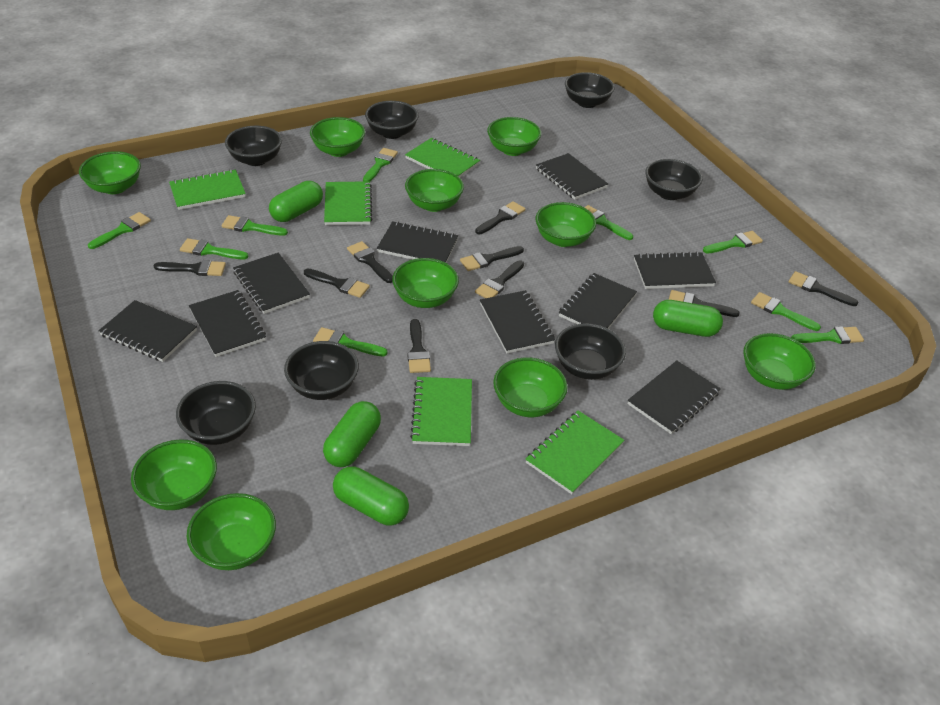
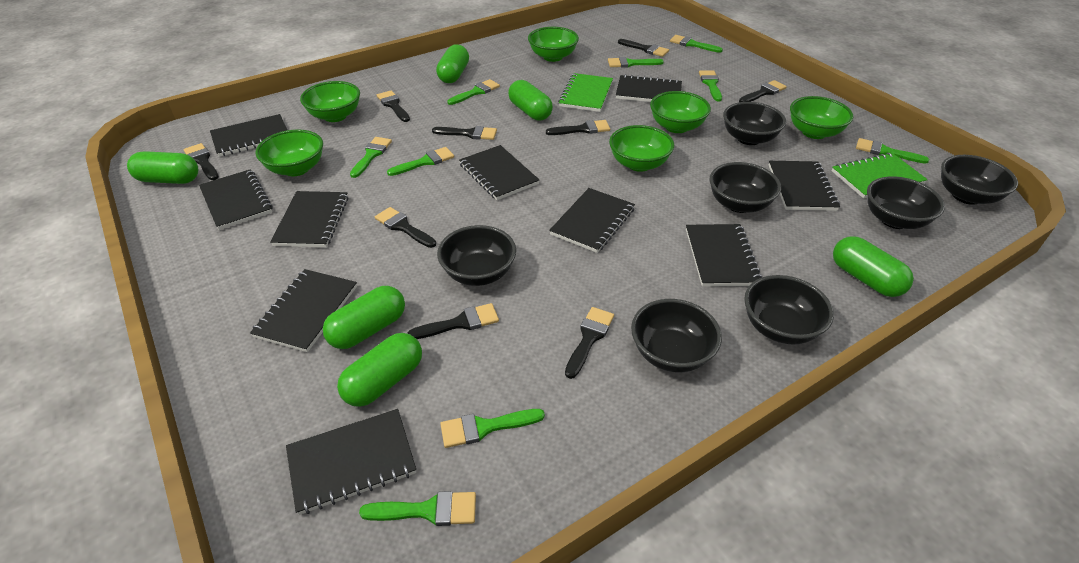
black notebook: 9 -> 10
green bowl: 10 -> 6
green capsule: 4 -> 6
green notebook: 5 -> 2

